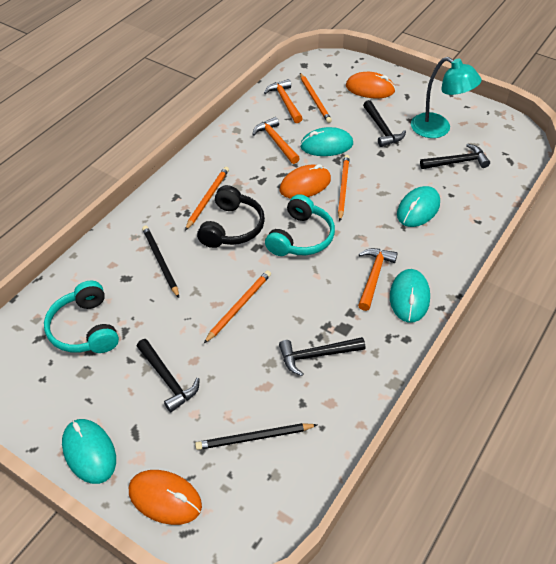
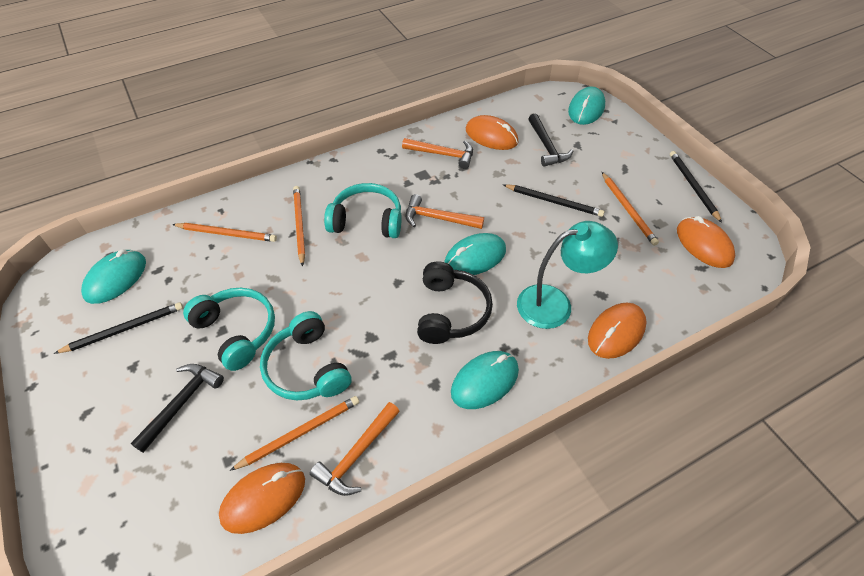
black hammer: 4 -> 2
black pencil: 2 -> 3
orange mouse: 3 -> 4
turquoise headphones: 2 -> 3

